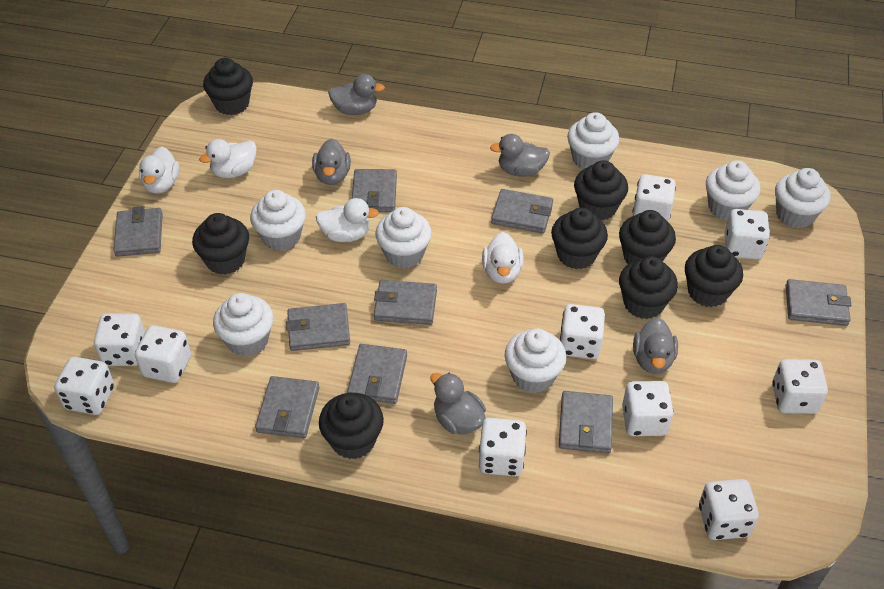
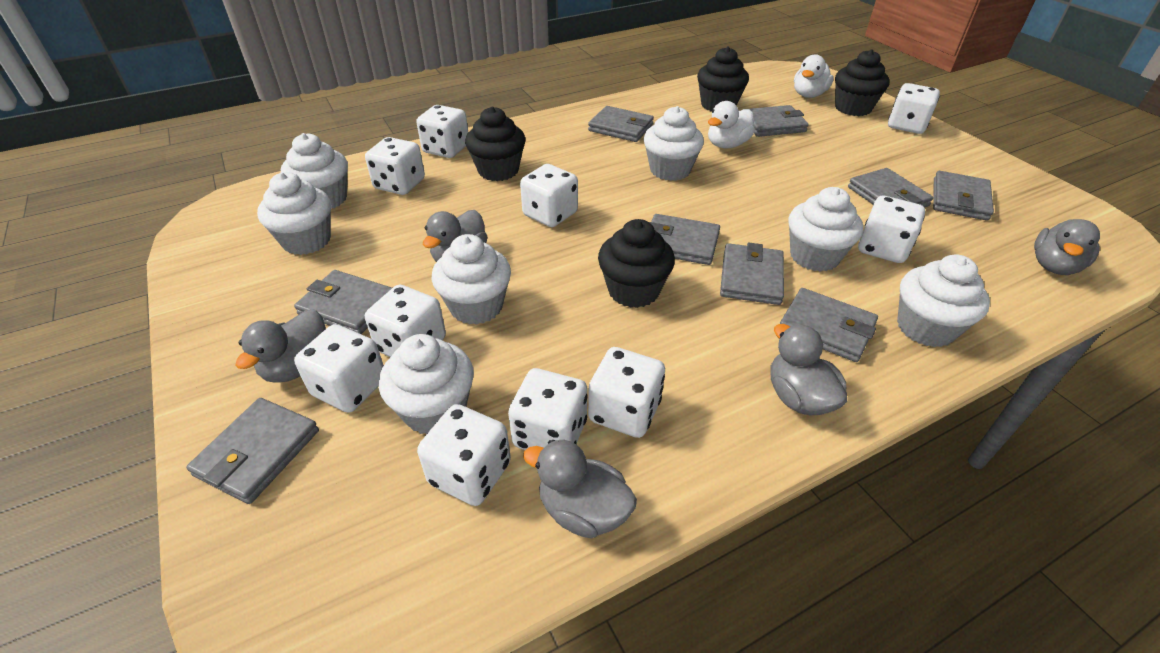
black cupcake: 8 -> 4
white duck: 4 -> 2

